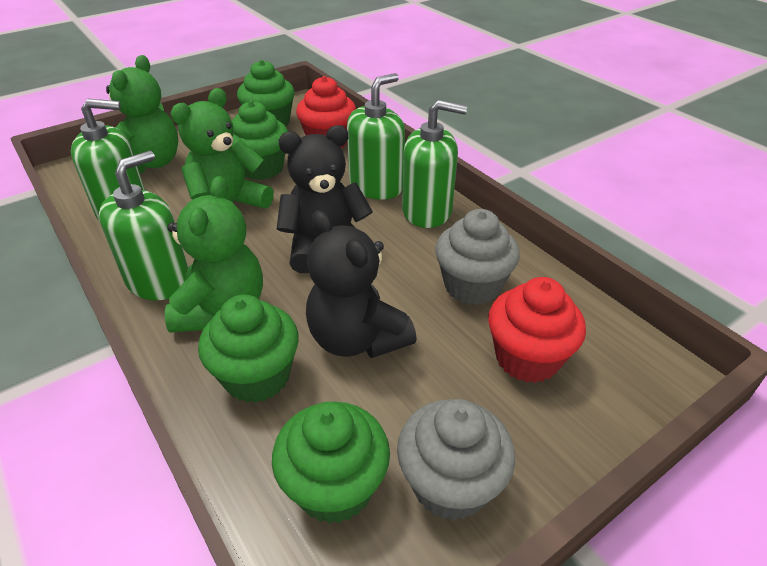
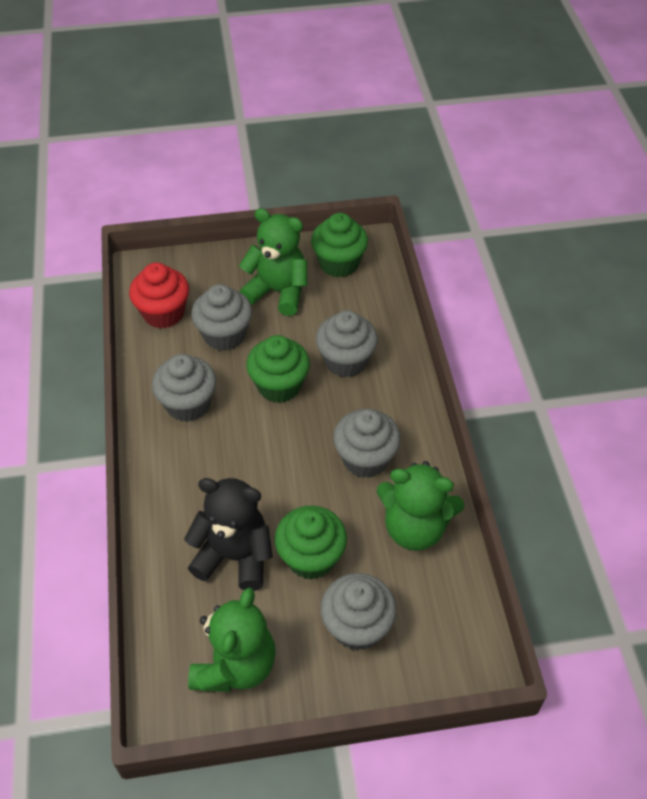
black teddy bear: 2 -> 1
green cupcake: 4 -> 3
green soap dispenser: 4 -> 0
grey cupcake: 2 -> 5
red cupcake: 2 -> 1

